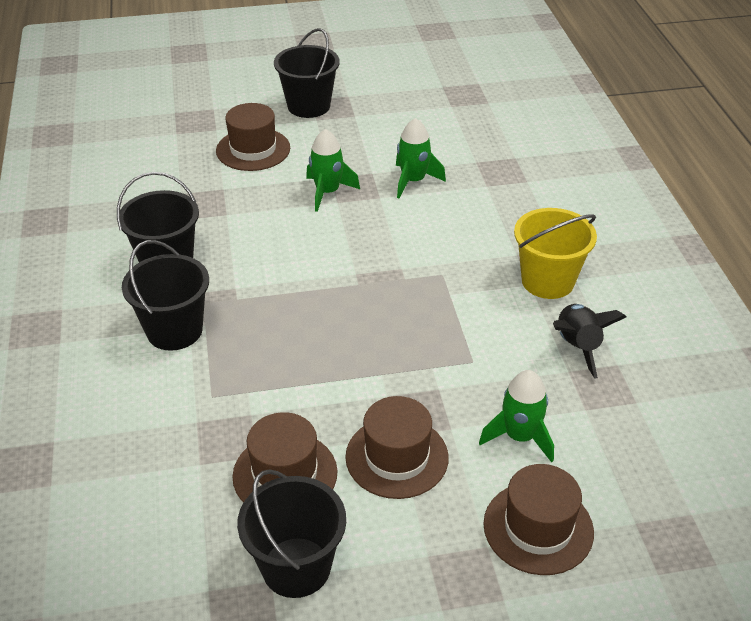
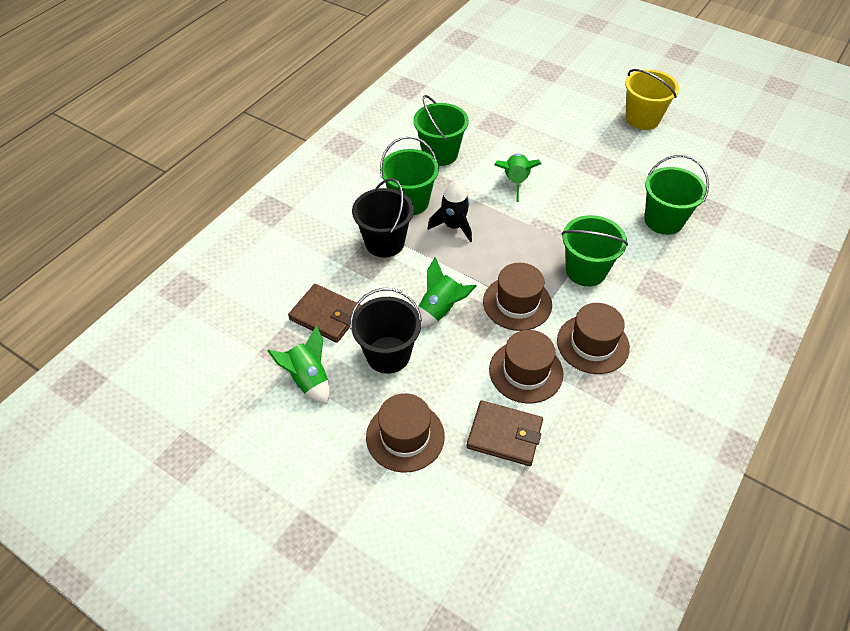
black bucket: 4 -> 2
brown wallet: 0 -> 2
green bucket: 0 -> 4

